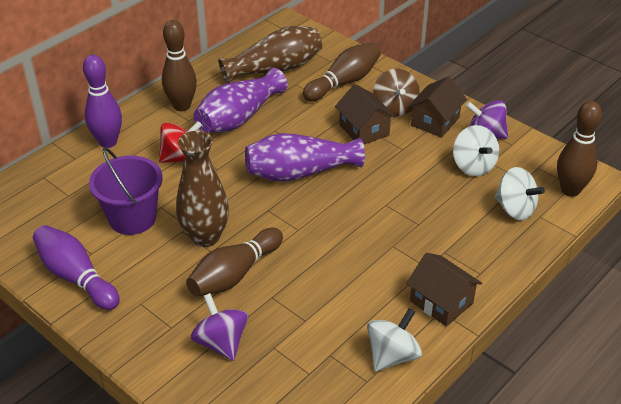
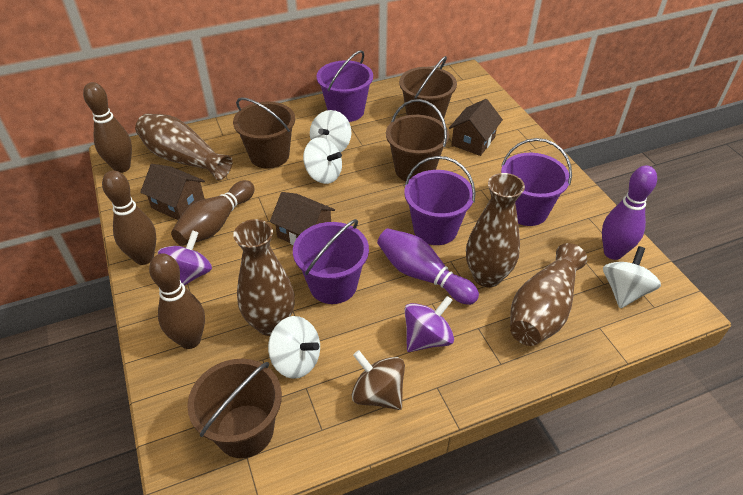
brown bucket: 0 -> 4
brown vase: 2 -> 4
purple bucket: 1 -> 4
purple vase: 2 -> 0
red spinning top: 1 -> 0
white spinning top: 3 -> 4

